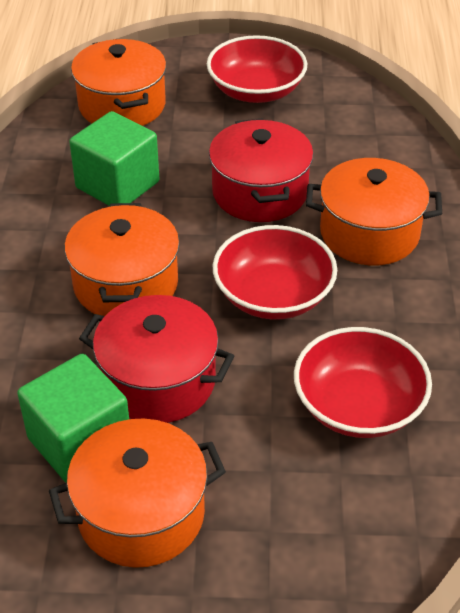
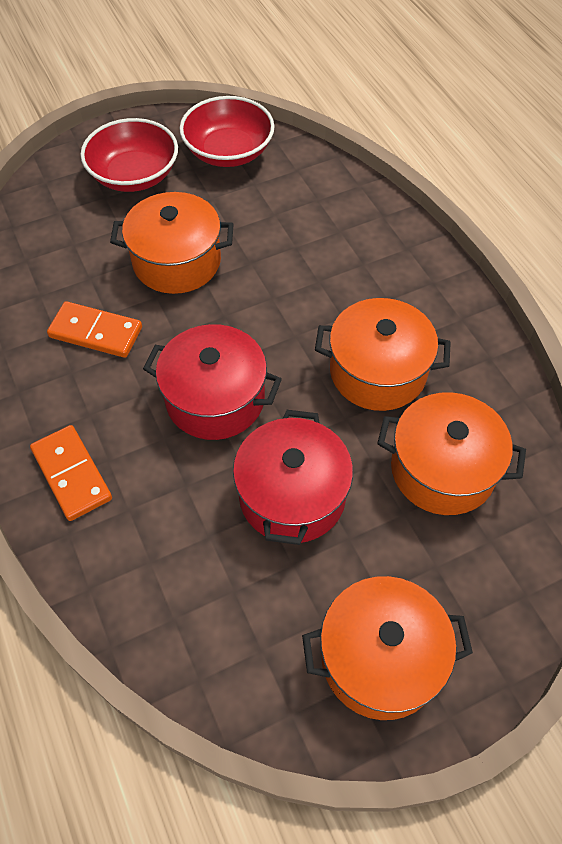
green cube: 2 -> 0
orange domino: 0 -> 2
red bowl: 3 -> 2

